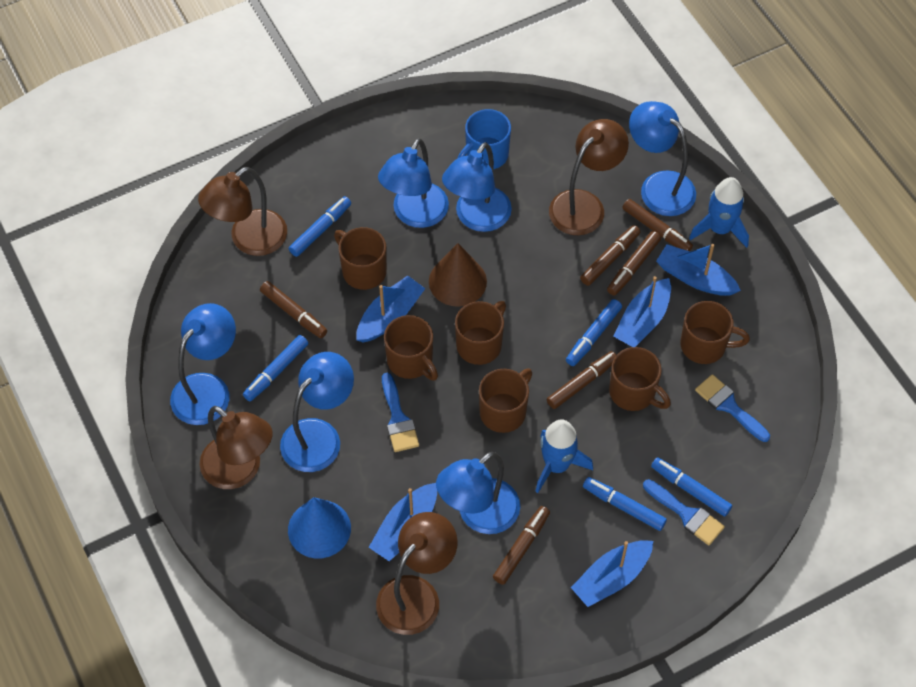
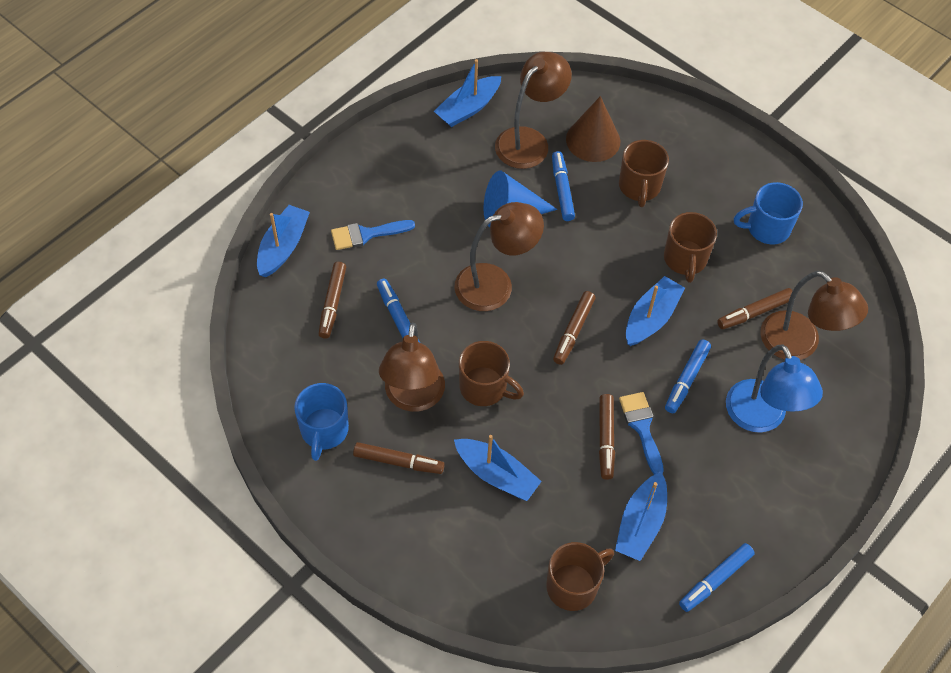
blue brush: 3 -> 2
blue lamp: 6 -> 1
blue marker: 5 -> 4
blue mug: 1 -> 2
blue rocket: 2 -> 0
brown marker: 6 -> 5
brown mug: 6 -> 4

